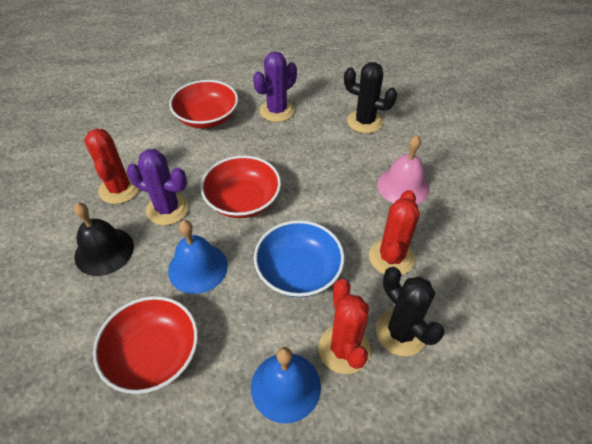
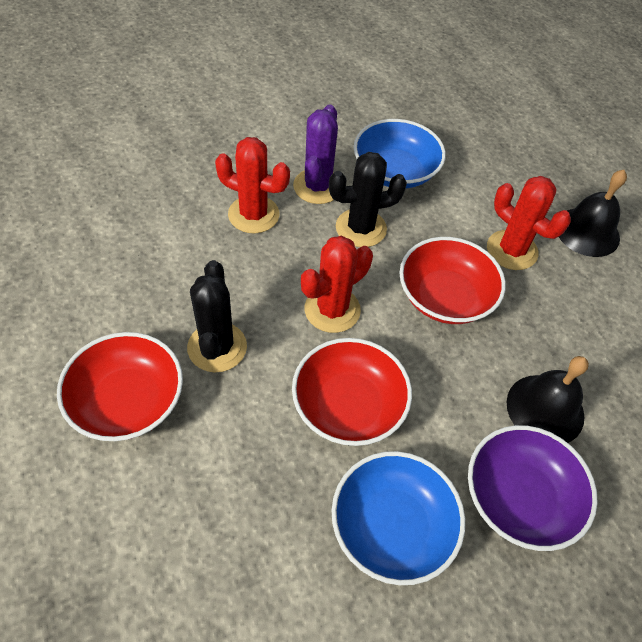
black bell: 1 -> 2
blue bell: 2 -> 0
blue bowl: 1 -> 2
pink bell: 1 -> 0
purple bowl: 0 -> 1
purple cactus: 2 -> 1

